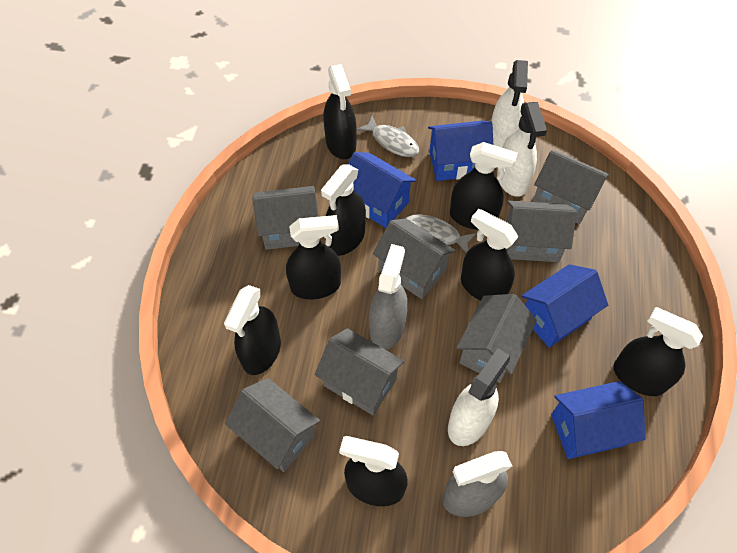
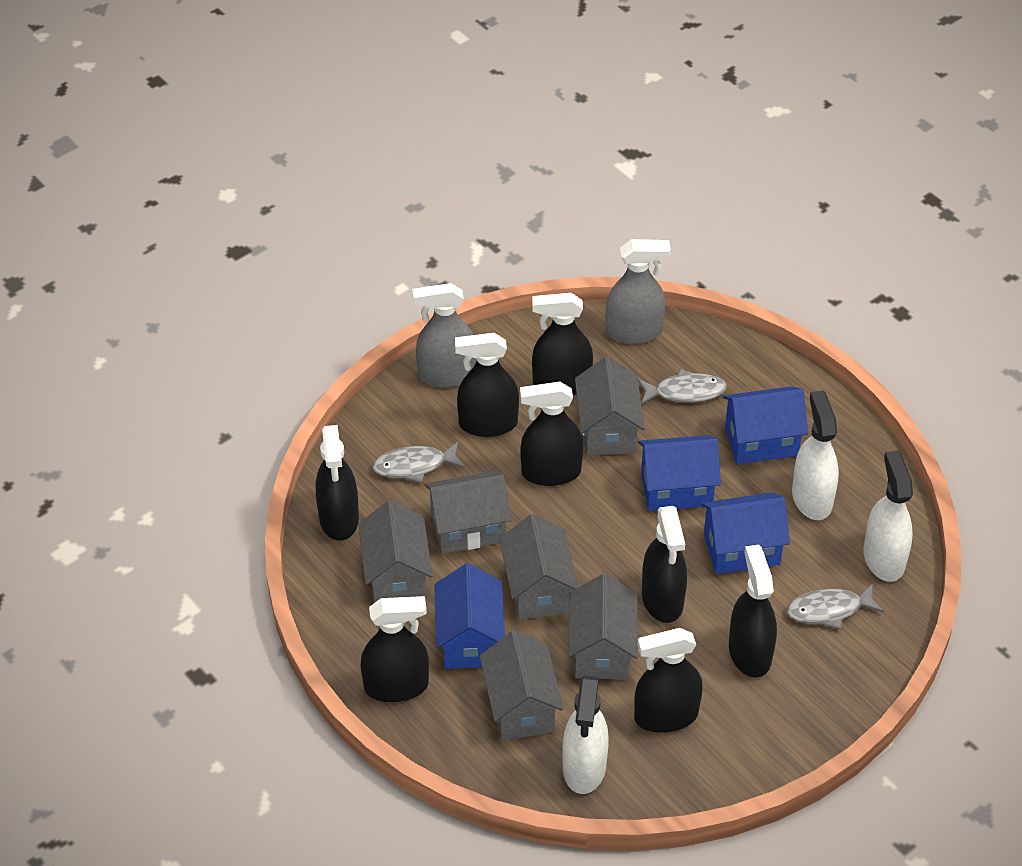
grey fish: 2 -> 3
grey house: 7 -> 6

